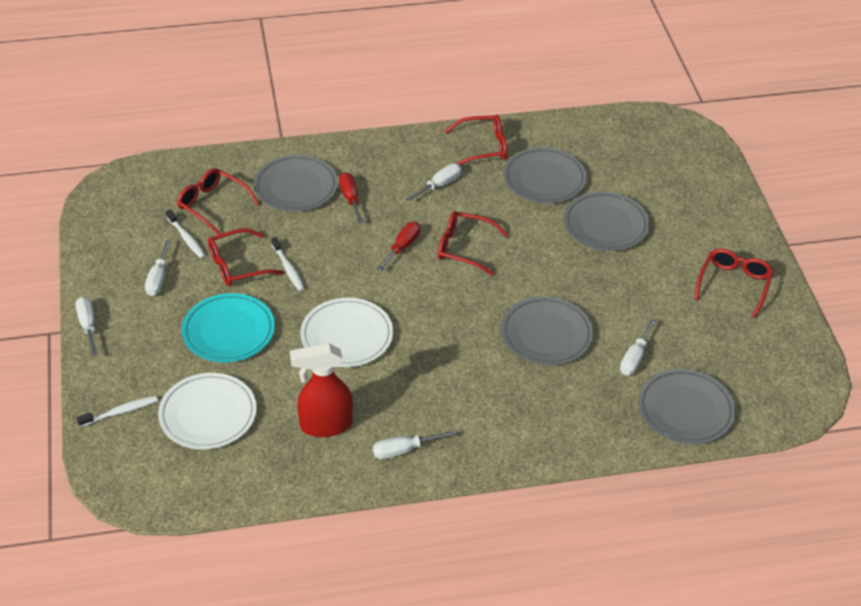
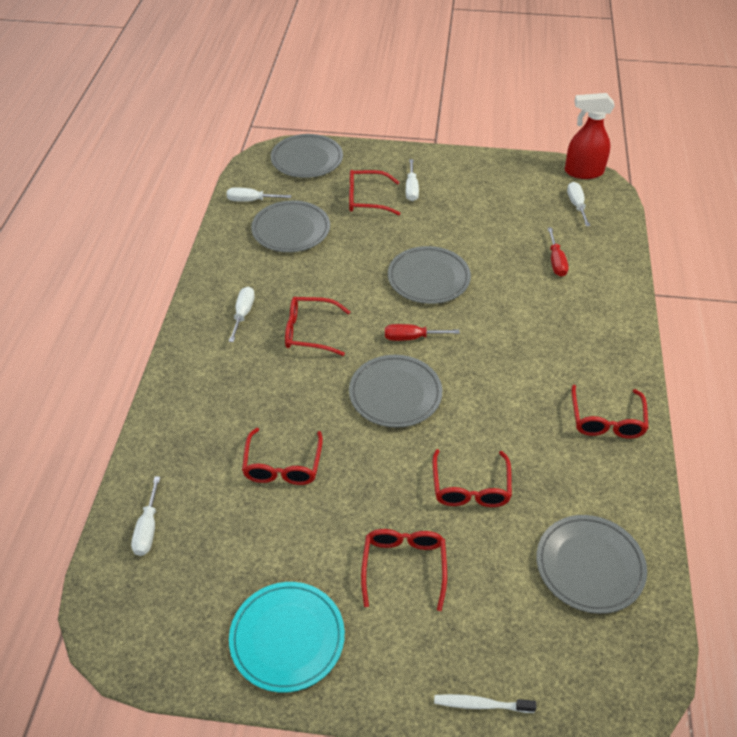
red glasses: 5 -> 6
white plate: 2 -> 0
white toothbrush: 3 -> 1

